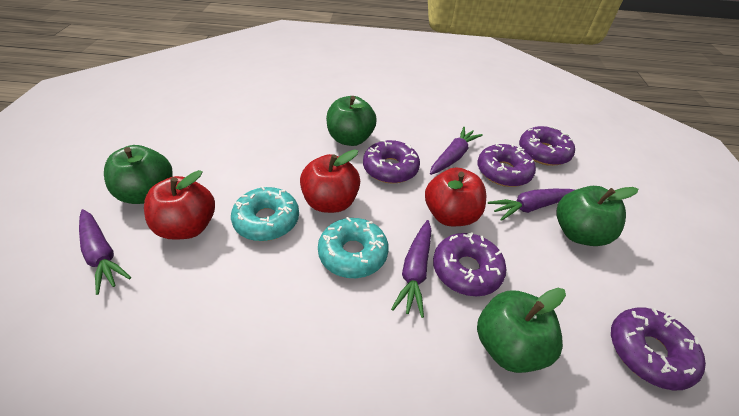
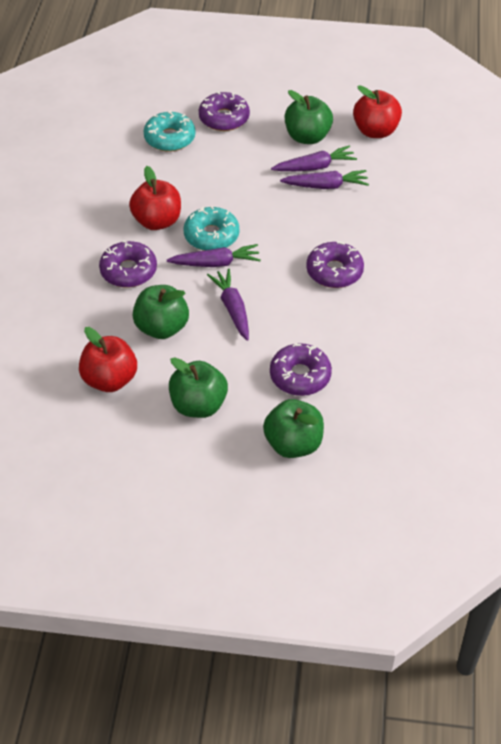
purple donut: 5 -> 4

